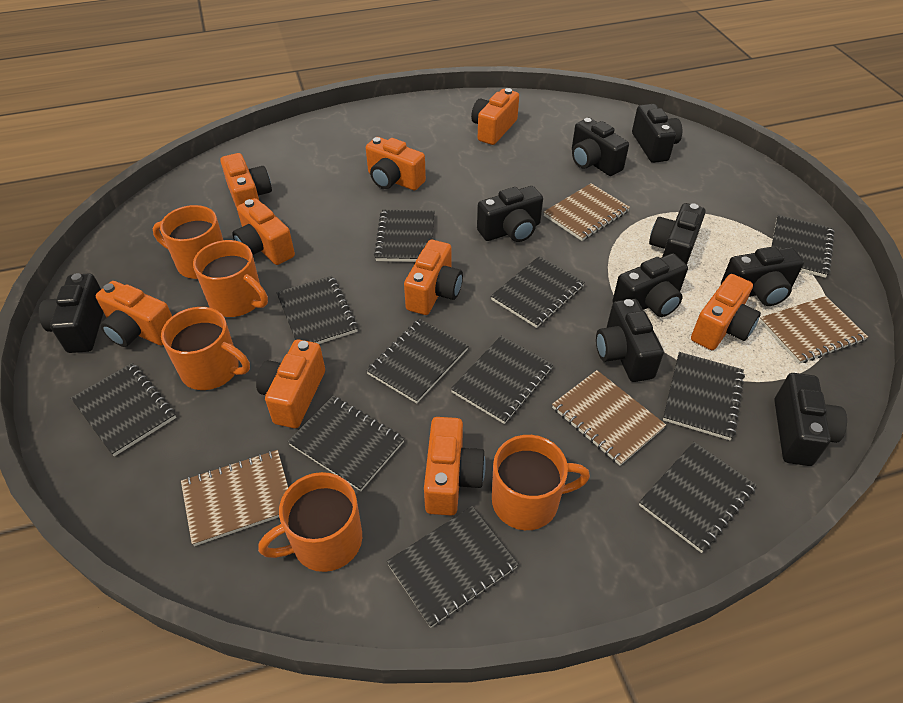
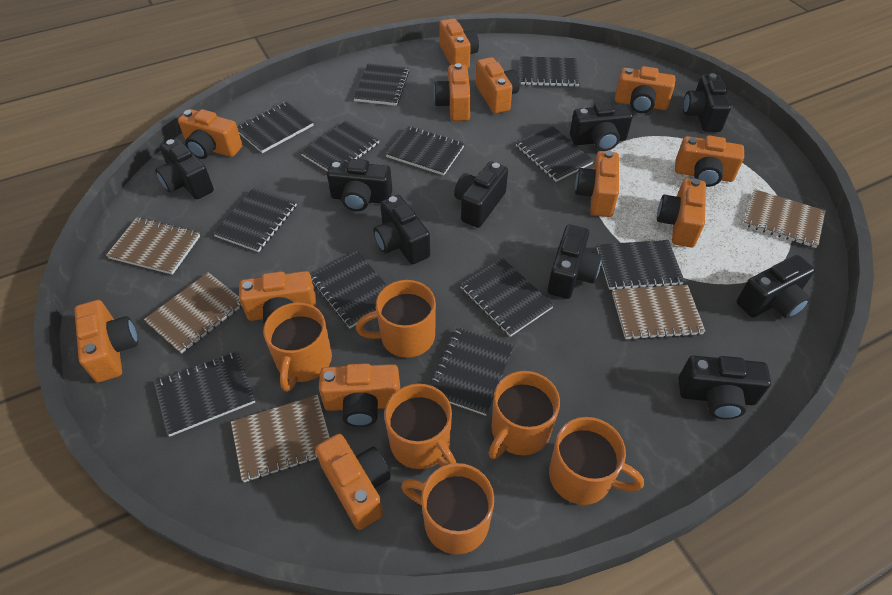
black notebook: 11 -> 12
brown notebook: 4 -> 5
orange camera: 9 -> 12
orange mug: 5 -> 6

